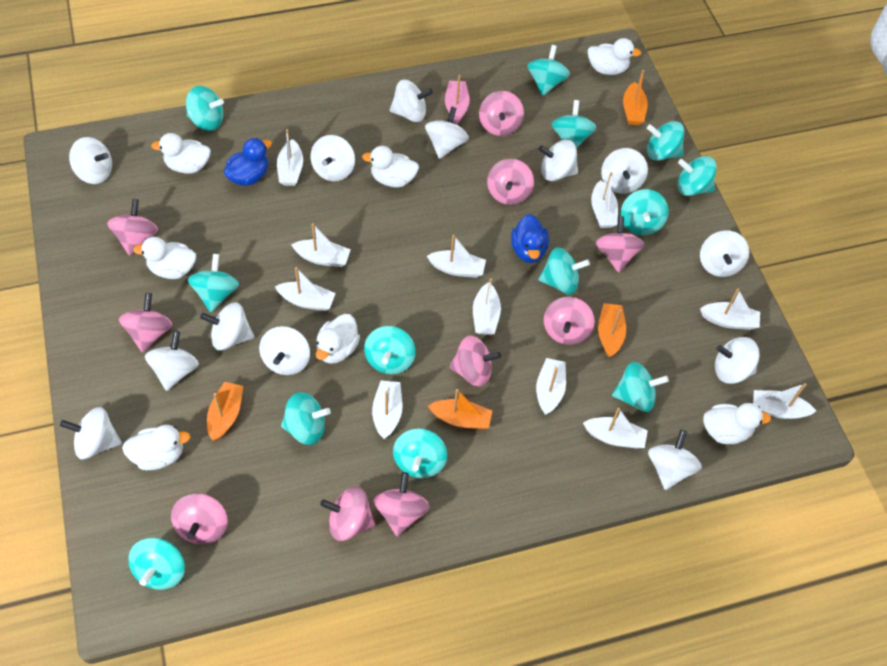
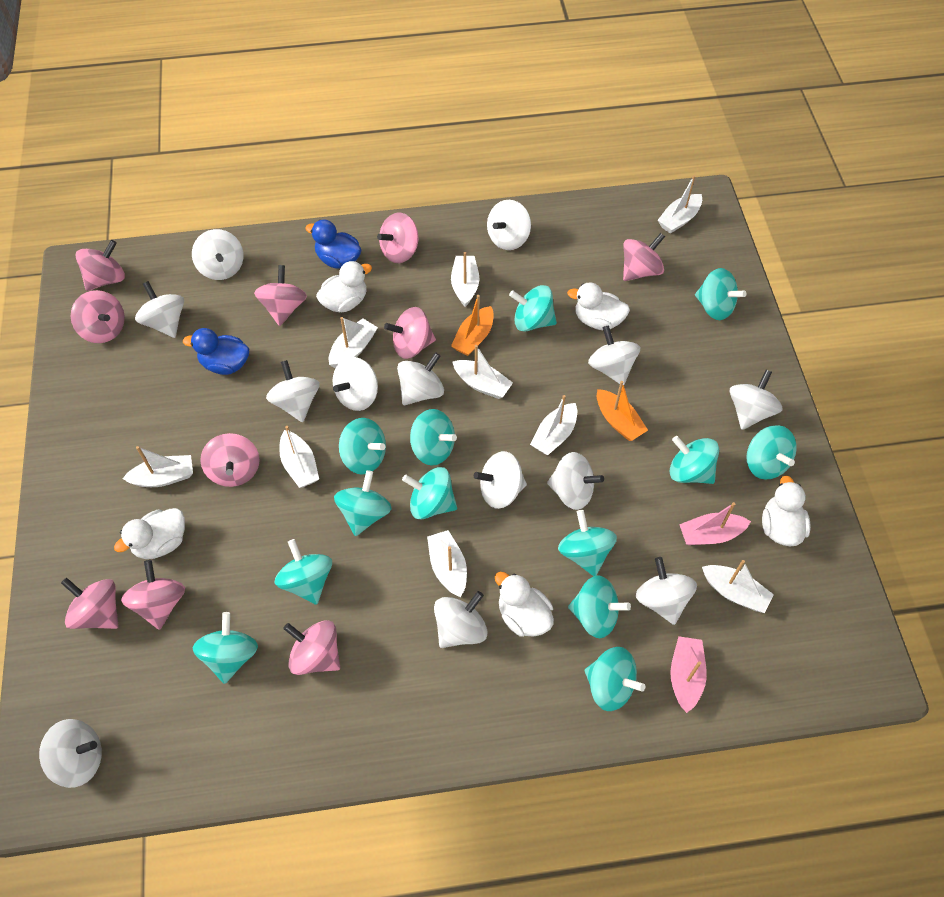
orange boat: 4 -> 2
pink boat: 1 -> 2
white boat: 11 -> 9
white duck: 7 -> 5

